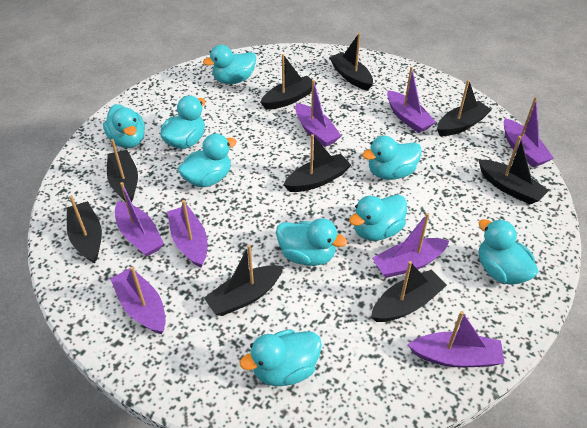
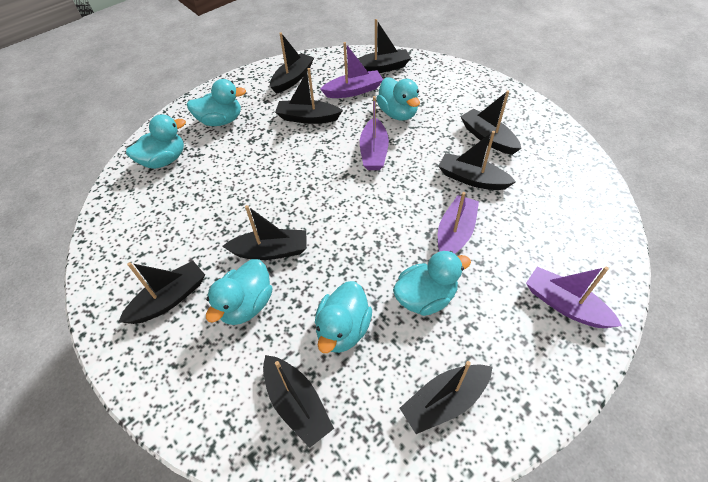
purple boat: 8 -> 4
turquoise duck: 9 -> 6

